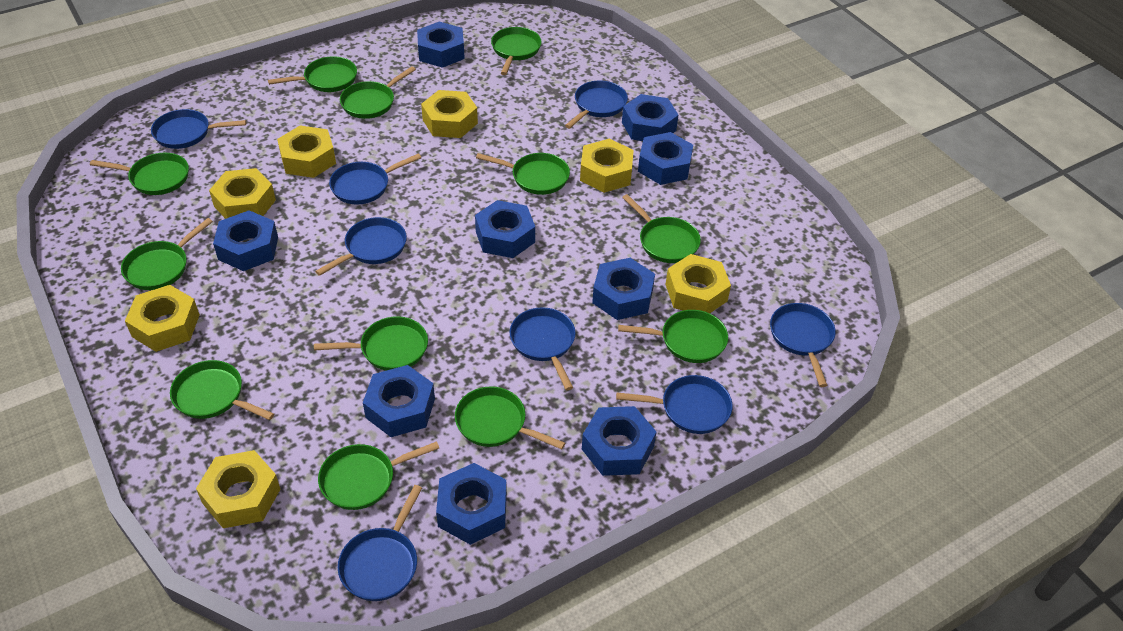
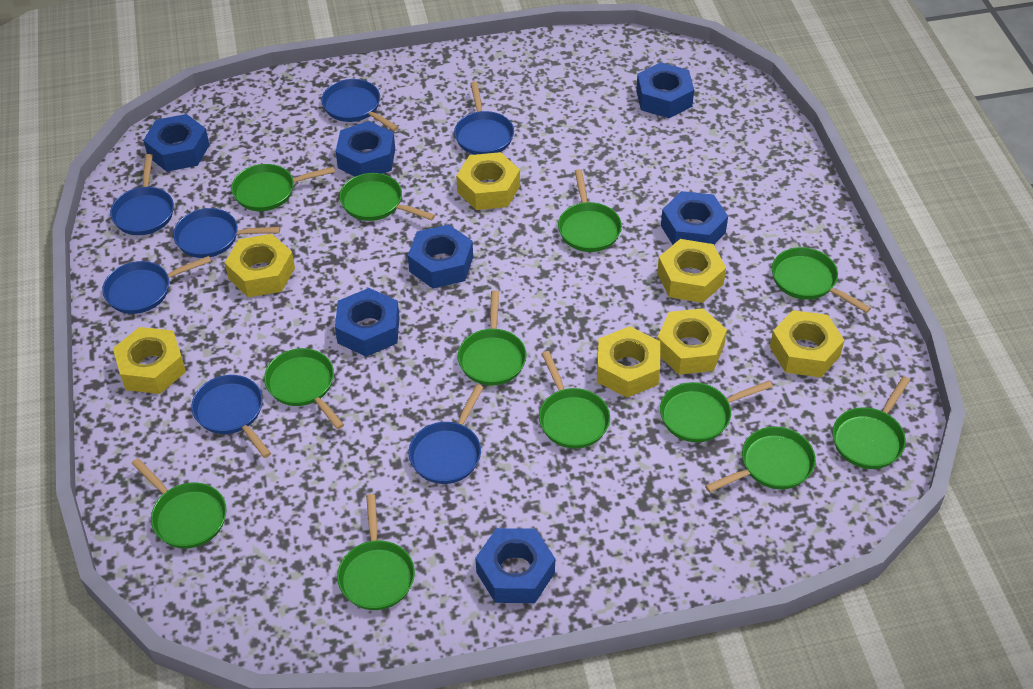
blue nut: 9 -> 7
blue pan: 8 -> 7

